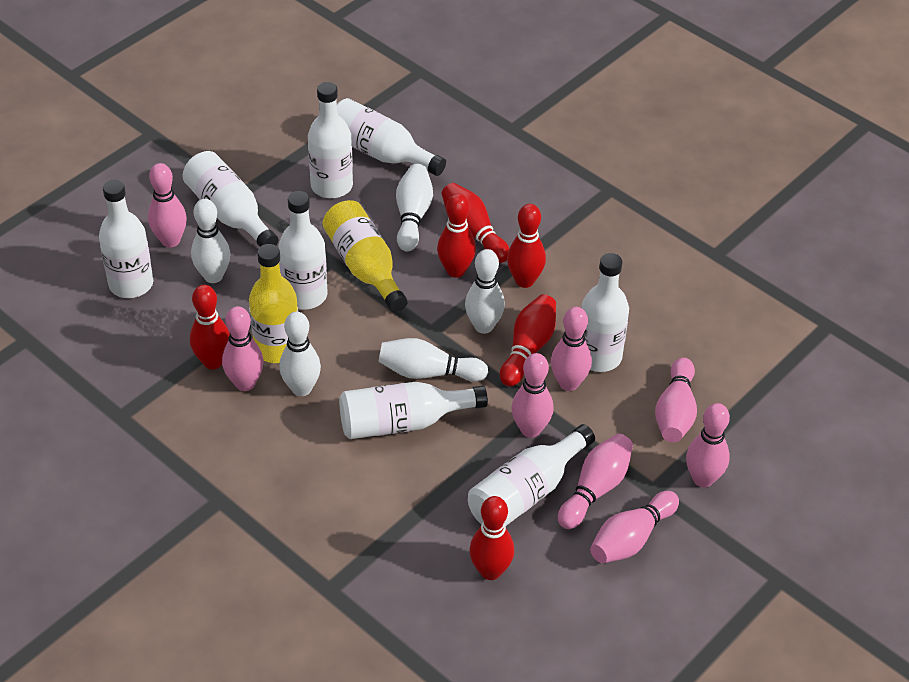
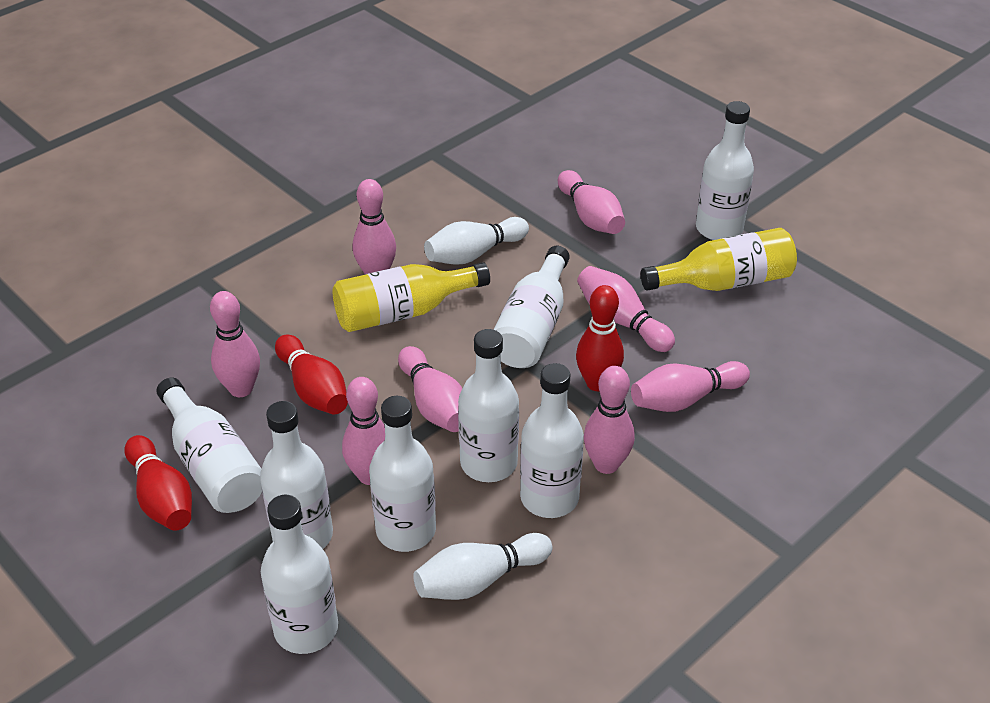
red bowling pin: 6 -> 3
white bowling pin: 5 -> 2

